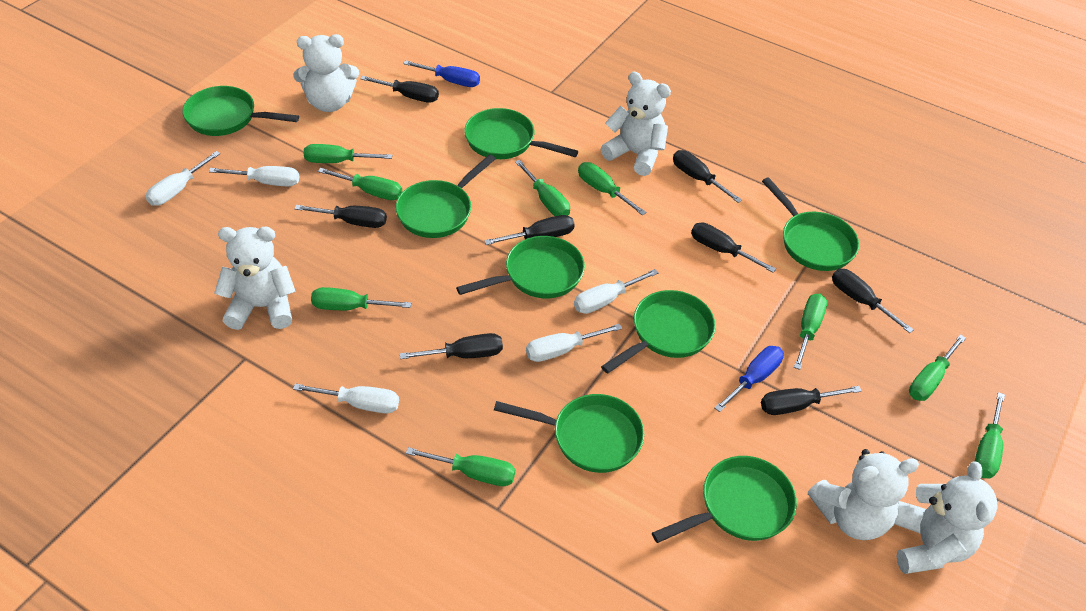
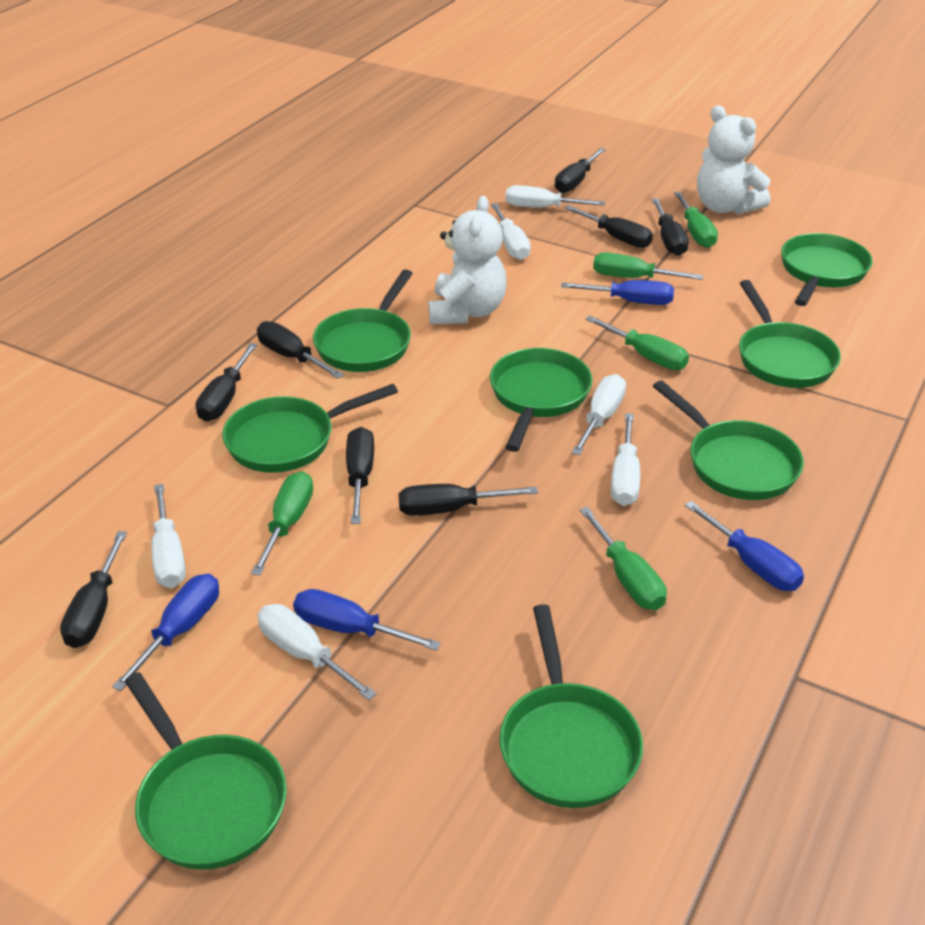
blue screwdriver: 2 -> 4
green screwdriver: 9 -> 5
white screwdriver: 5 -> 6
white teddy bear: 5 -> 2

